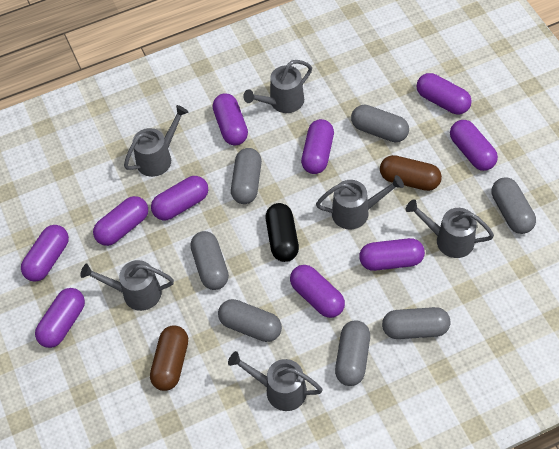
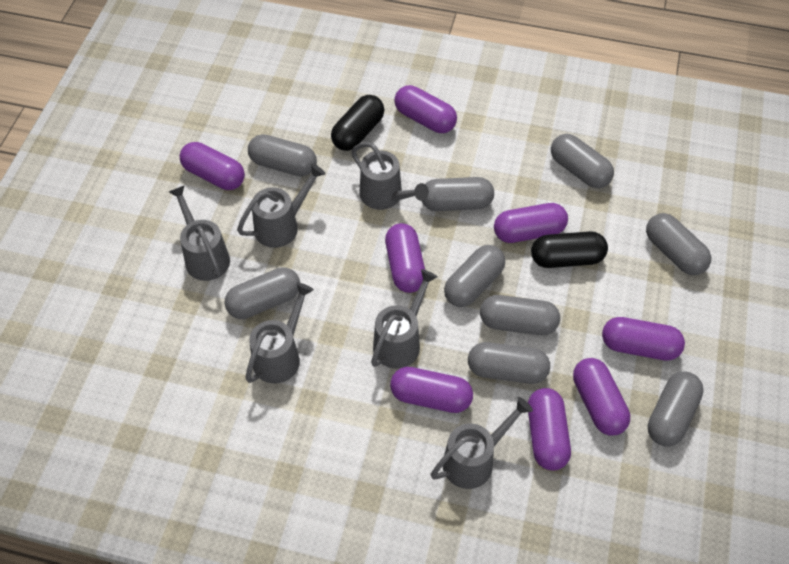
black capsule: 1 -> 2
brown capsule: 2 -> 0
grey capsule: 7 -> 9
purple capsule: 10 -> 8

